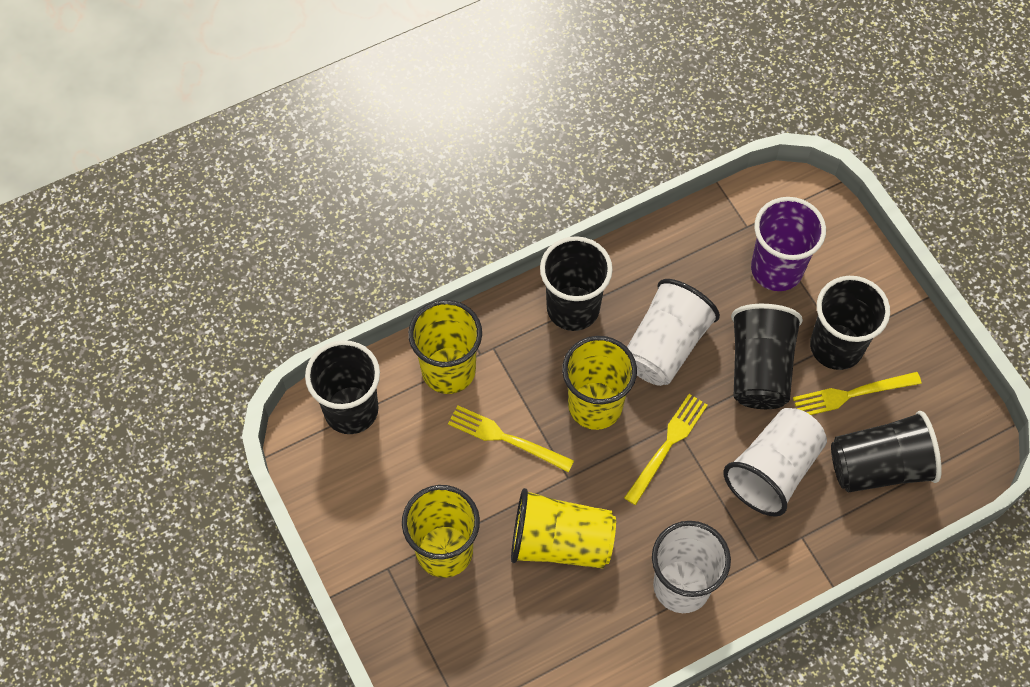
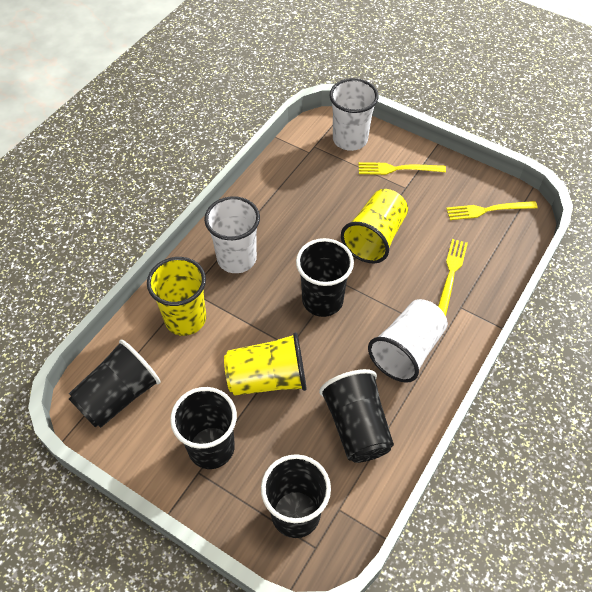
purple cup: 1 -> 0
yellow cup: 4 -> 3

